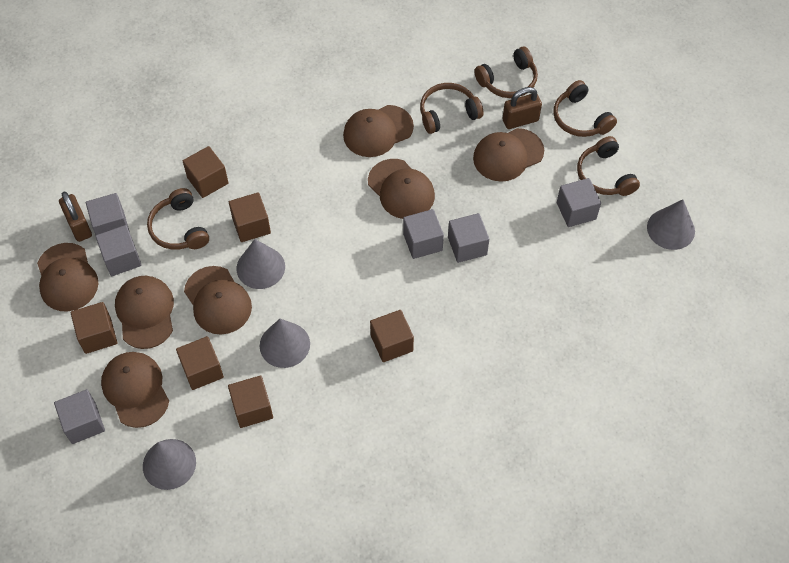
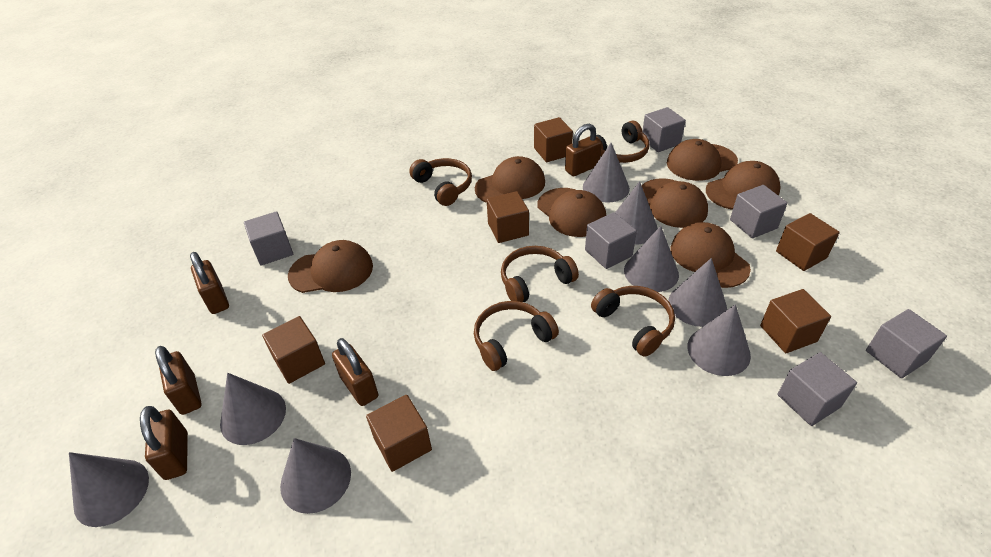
brown padlock: 2 -> 5
grey cone: 4 -> 8

